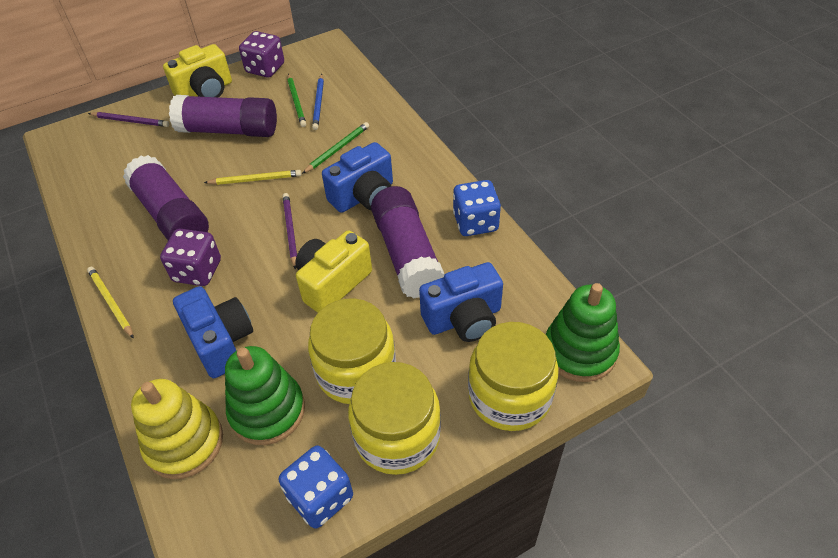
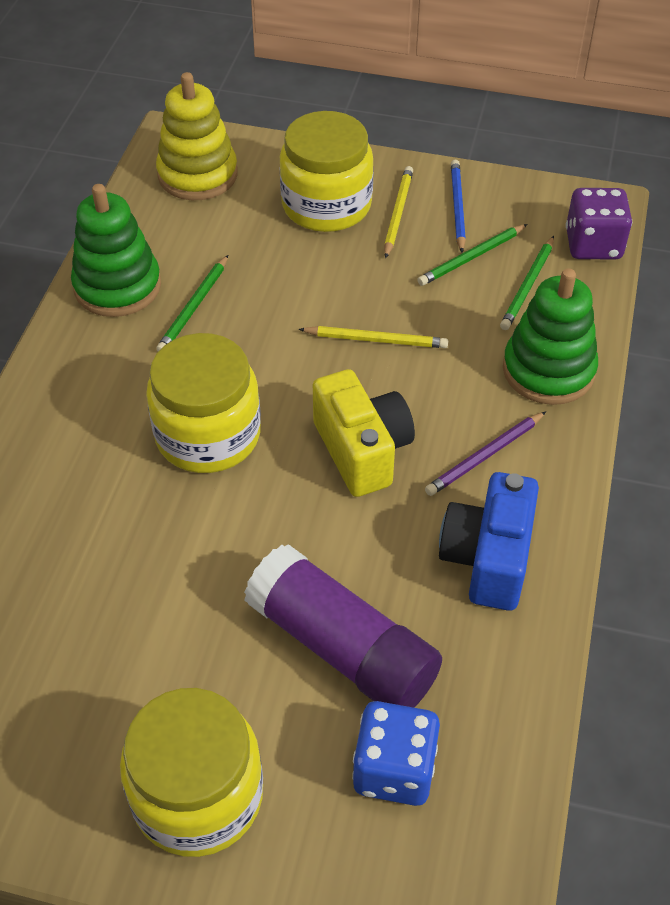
blue camera: 3 -> 1
blue dice: 2 -> 1
green pencil: 2 -> 3
purple dice: 2 -> 1
purple glue stick: 3 -> 1
purple pencil: 2 -> 1
yellow camera: 2 -> 1

